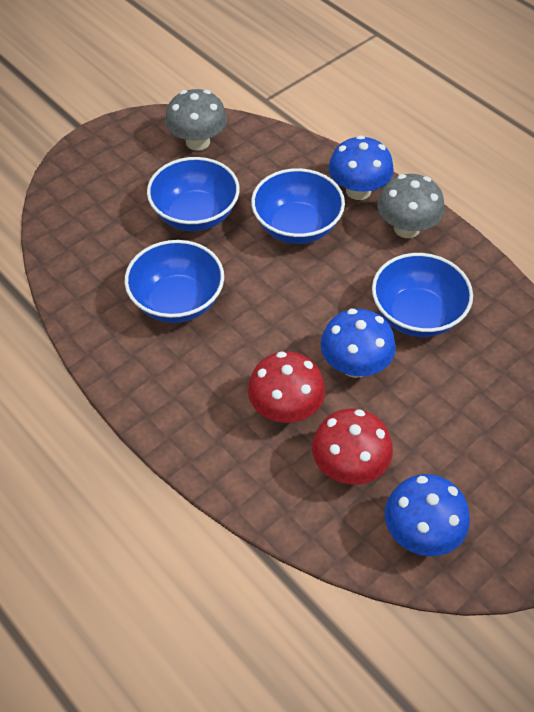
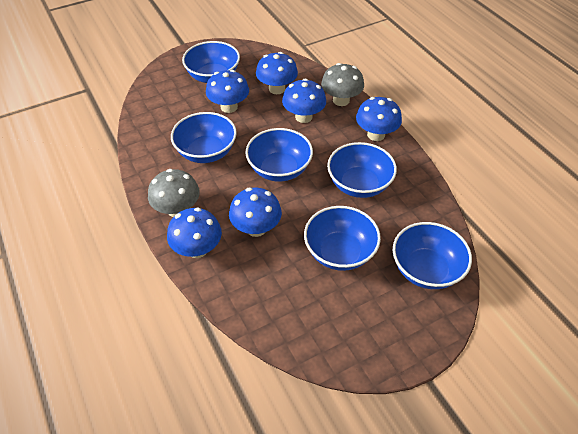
blue bowl: 4 -> 6
blue mushroom: 3 -> 6
red mushroom: 2 -> 0

